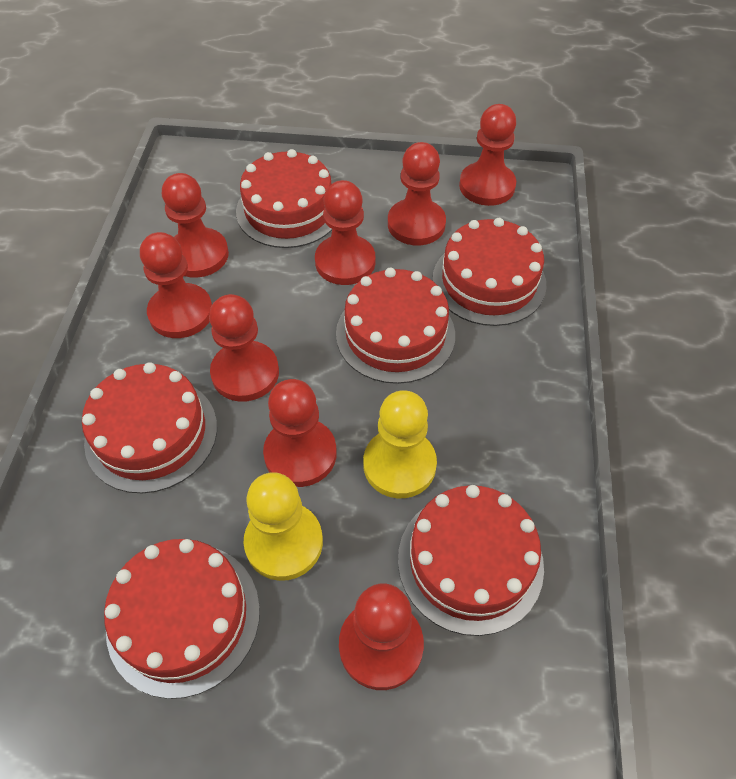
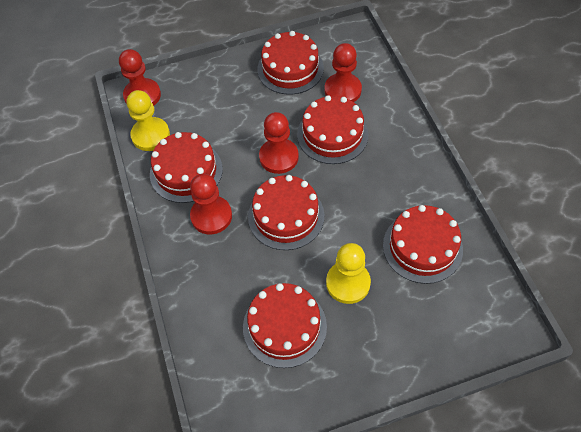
red pawn: 8 -> 4

